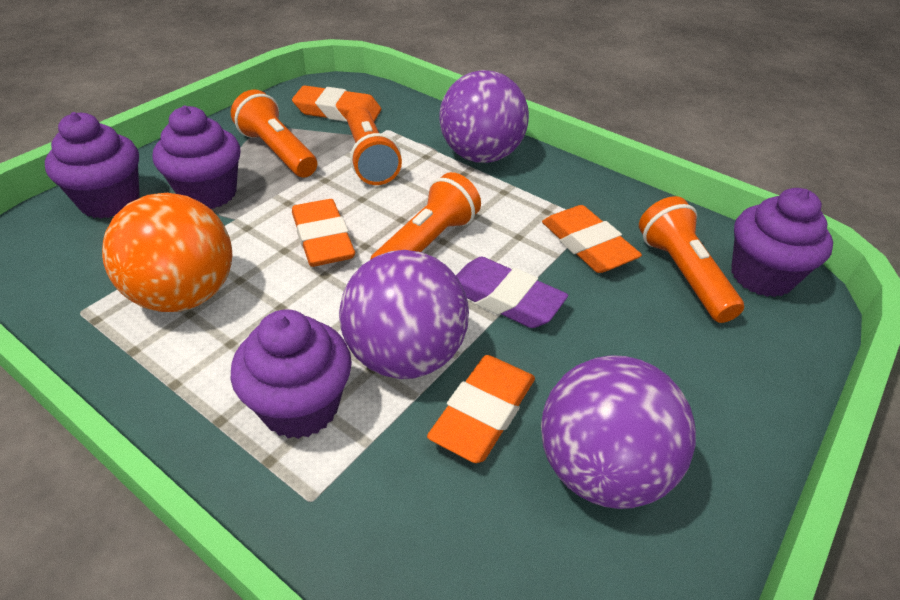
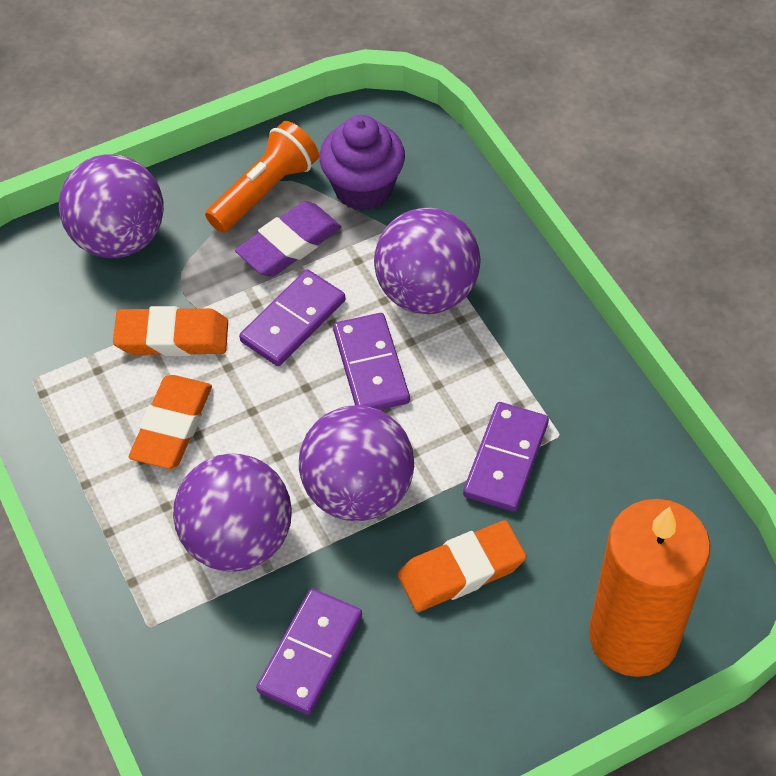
orange ball: 1 -> 0
orange candle: 0 -> 1
orange eraser: 4 -> 3
orange flashlight: 4 -> 1
purple ball: 3 -> 4
purple cupcake: 4 -> 1
purple domino: 0 -> 4

